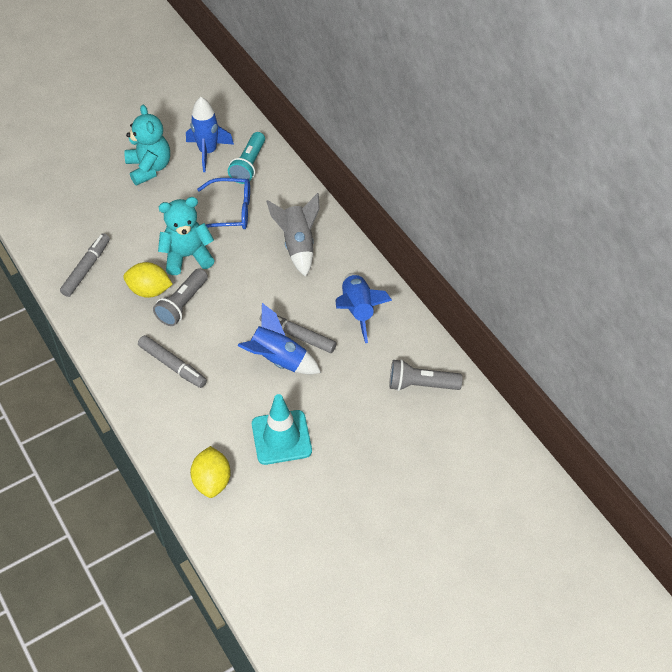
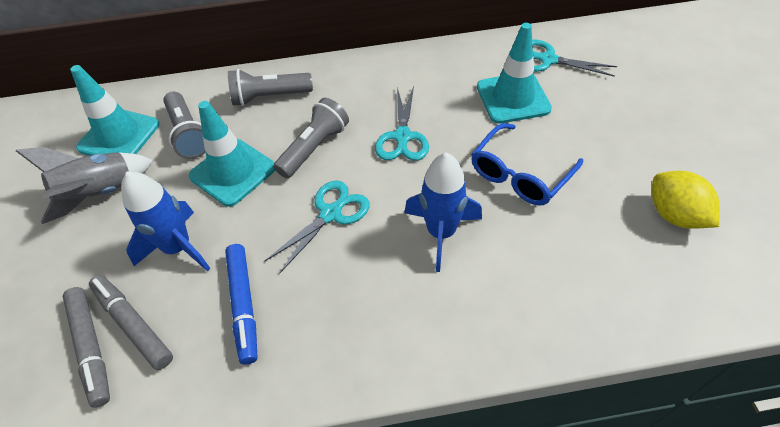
blue marker: 0 -> 1
blue rocket: 3 -> 2
grey flashlight: 2 -> 3
grey marker: 3 -> 2
turquoise flashlight: 1 -> 0
turquoise scissors: 0 -> 3
turquoise teddy bear: 2 -> 0
turquoise traffic cone: 1 -> 3
yellow lemon: 2 -> 1

